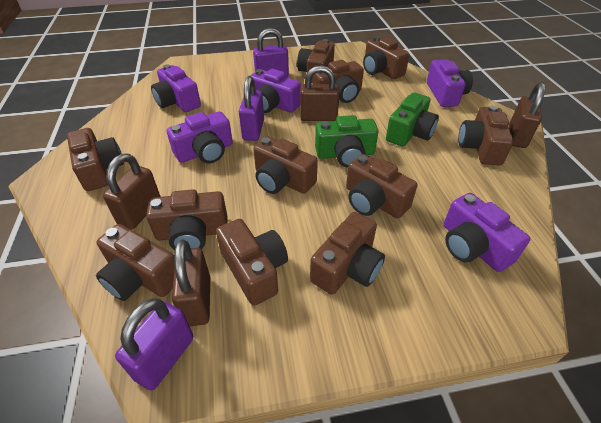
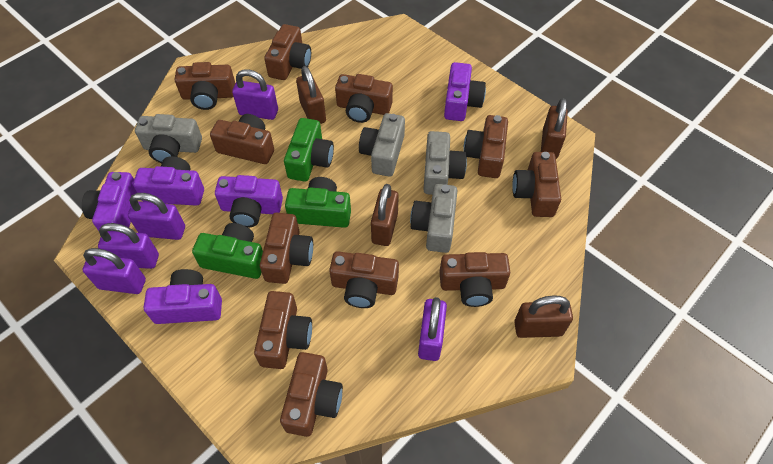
green camera: 2 -> 3
grey camera: 0 -> 4
purple padlock: 3 -> 5

